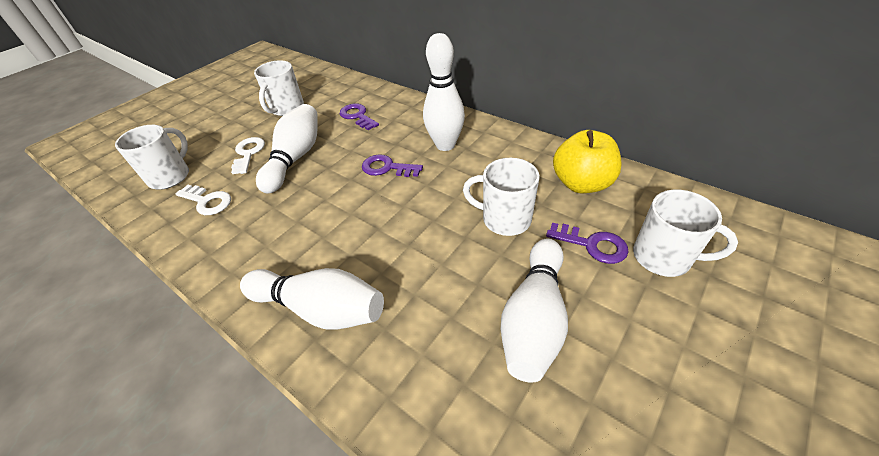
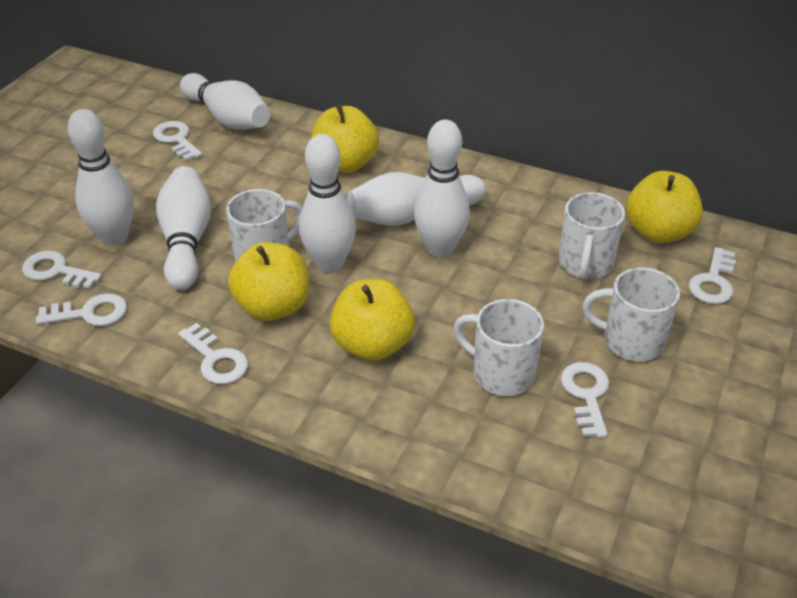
purple key: 3 -> 0
white bowling pin: 4 -> 6
white key: 2 -> 6
yellow apple: 1 -> 4

